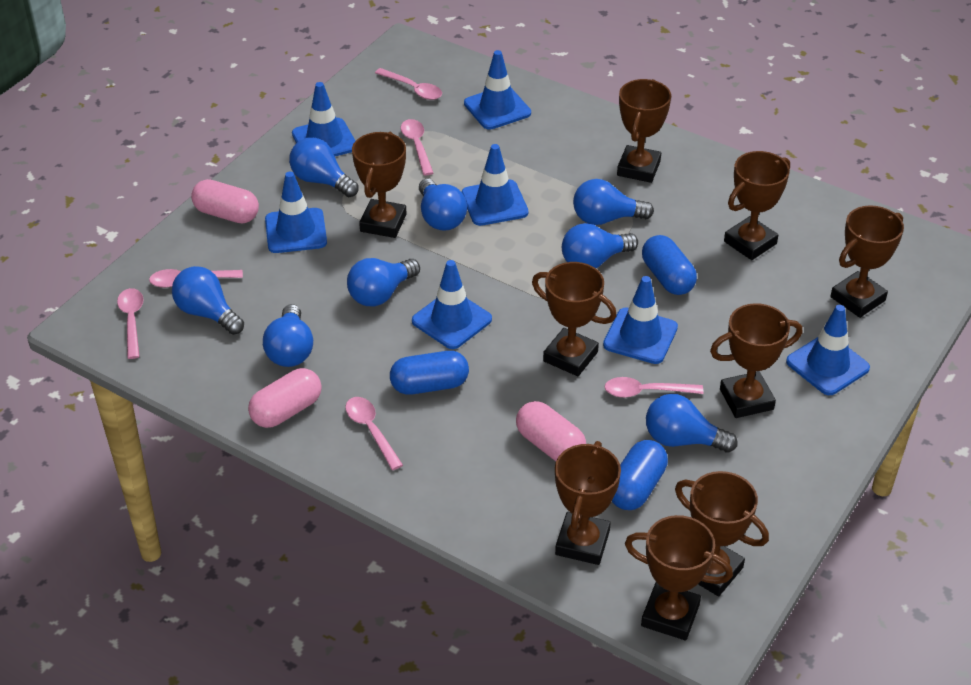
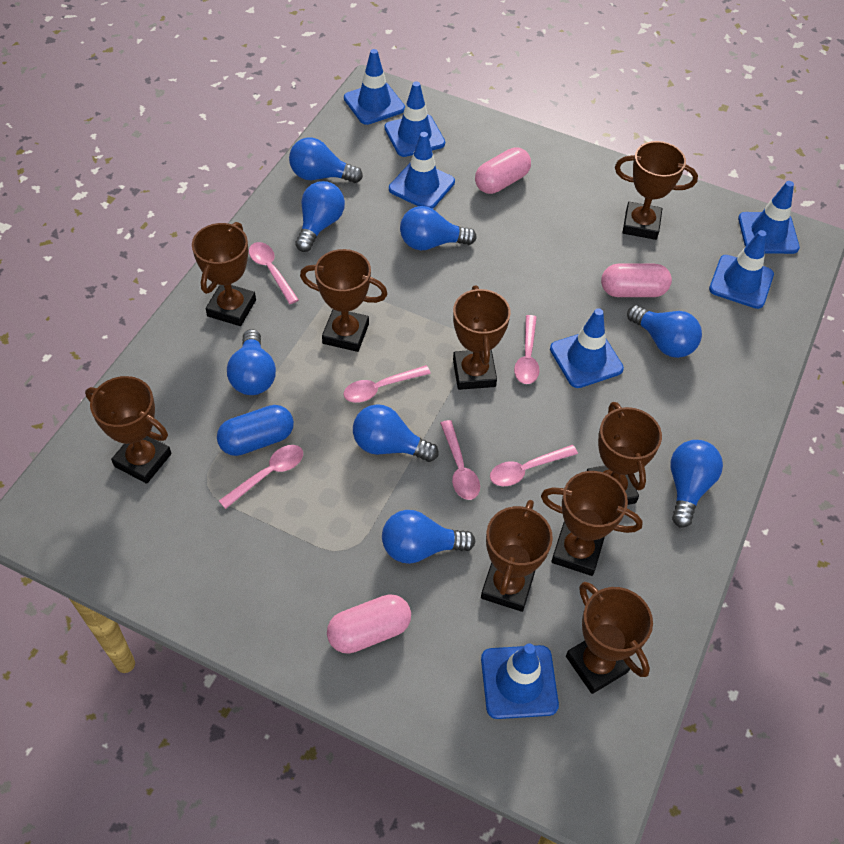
blue capsule: 3 -> 1

